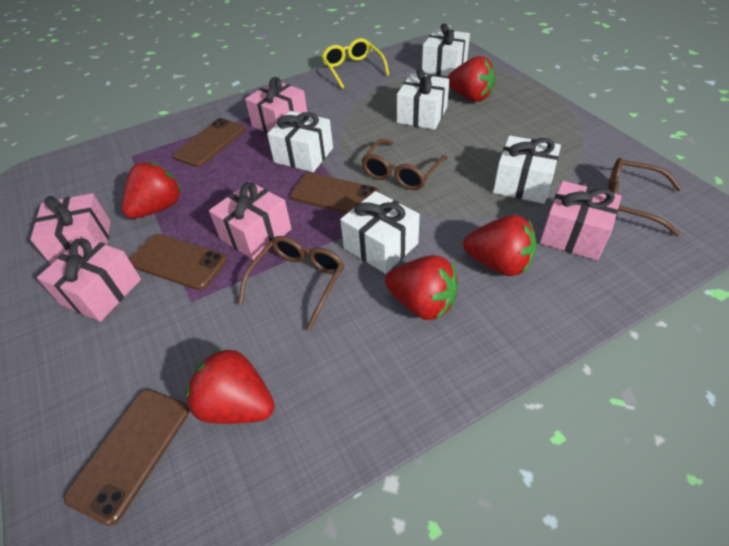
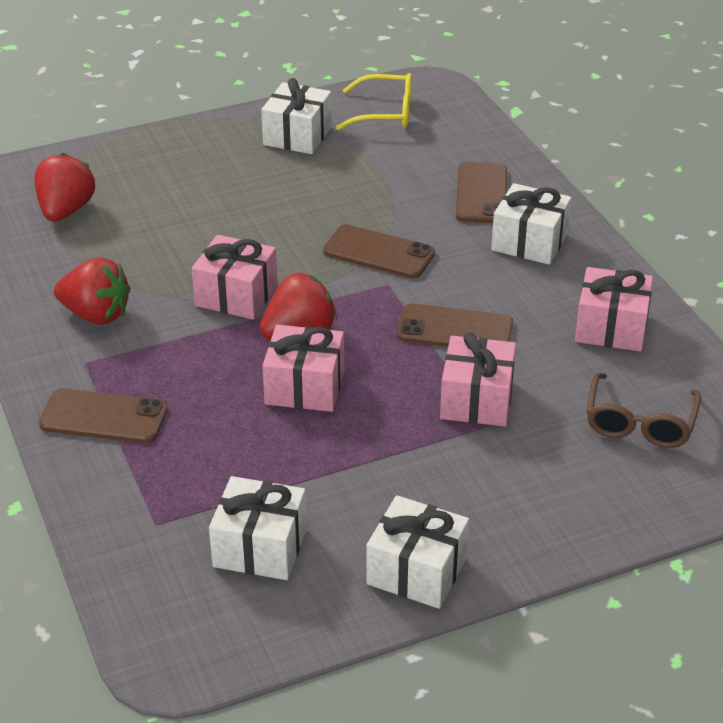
brown glasses: 3 -> 1
pink gift: 5 -> 4
red strawberry: 5 -> 3
white gift: 5 -> 4

